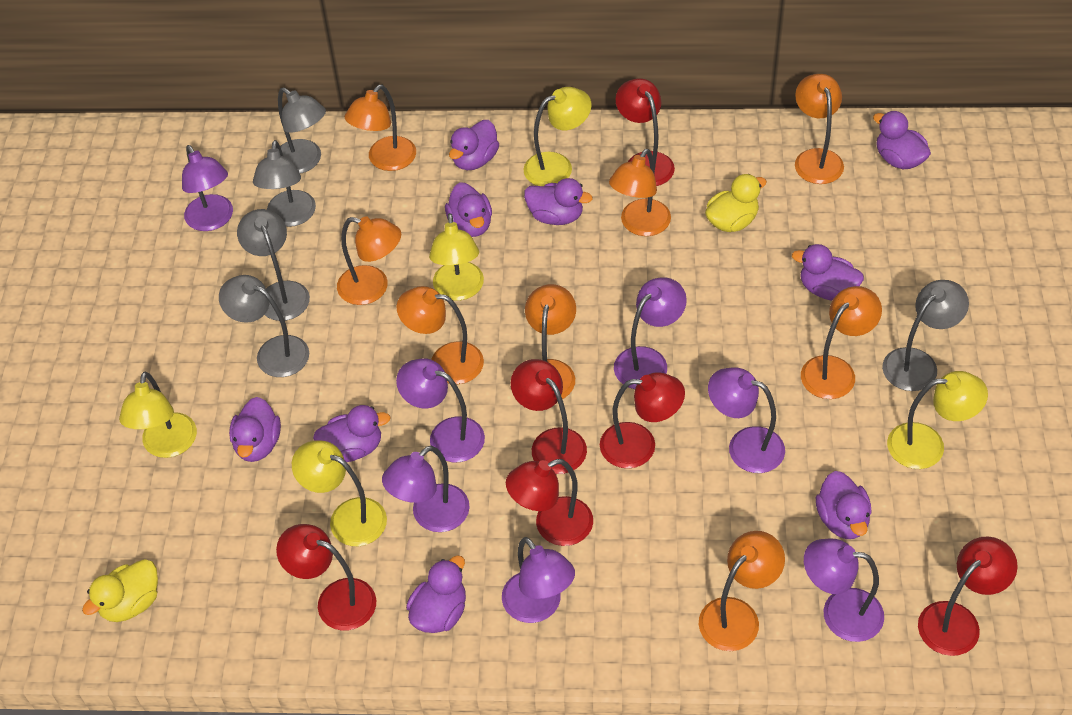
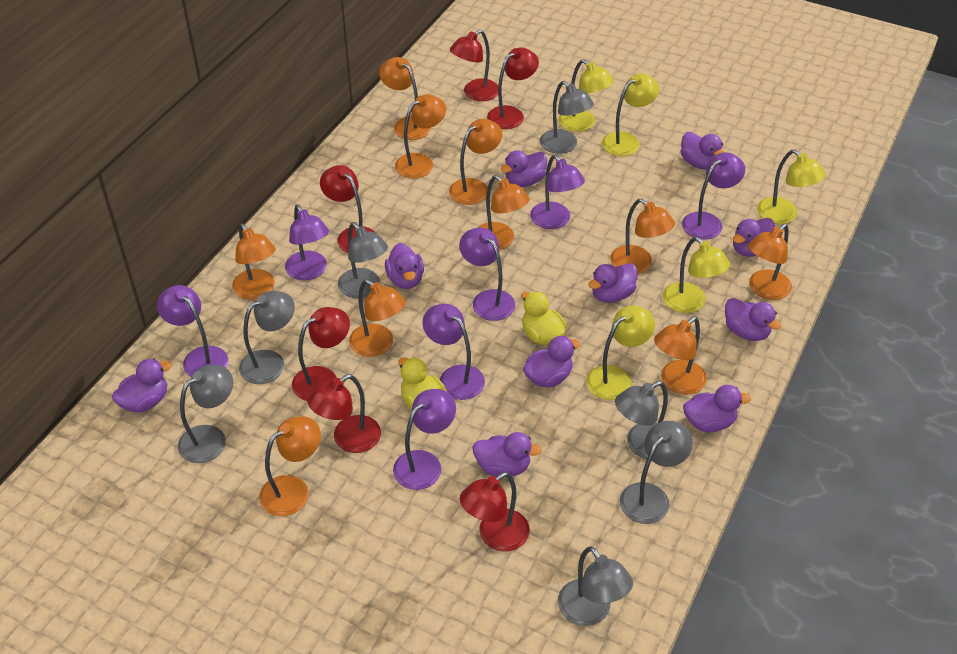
grey lamp: 5 -> 7
orange lamp: 8 -> 10
purple duck: 9 -> 10

